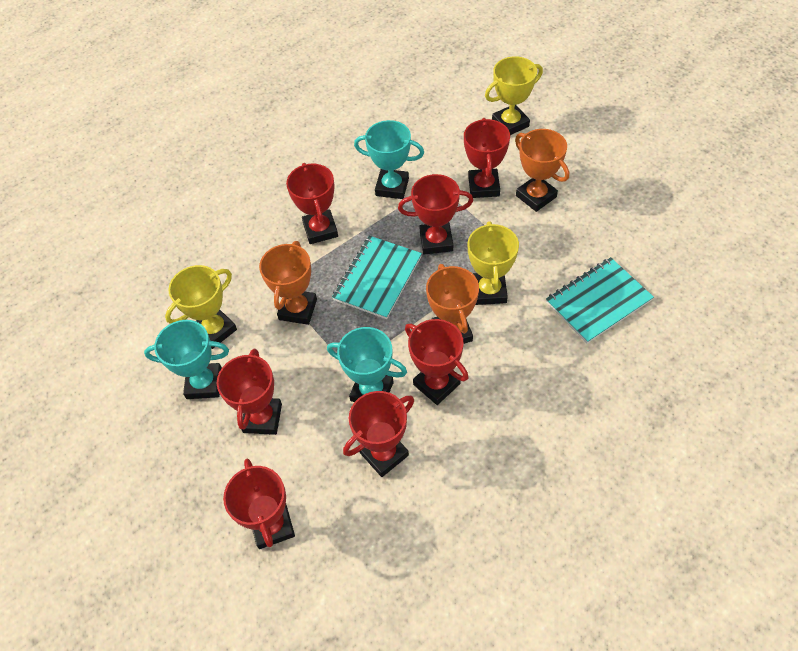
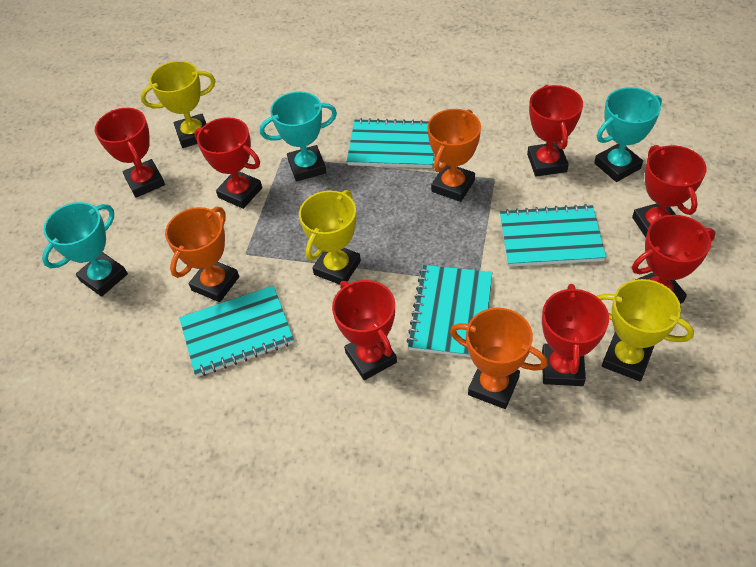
turquoise notebook: 2 -> 4

